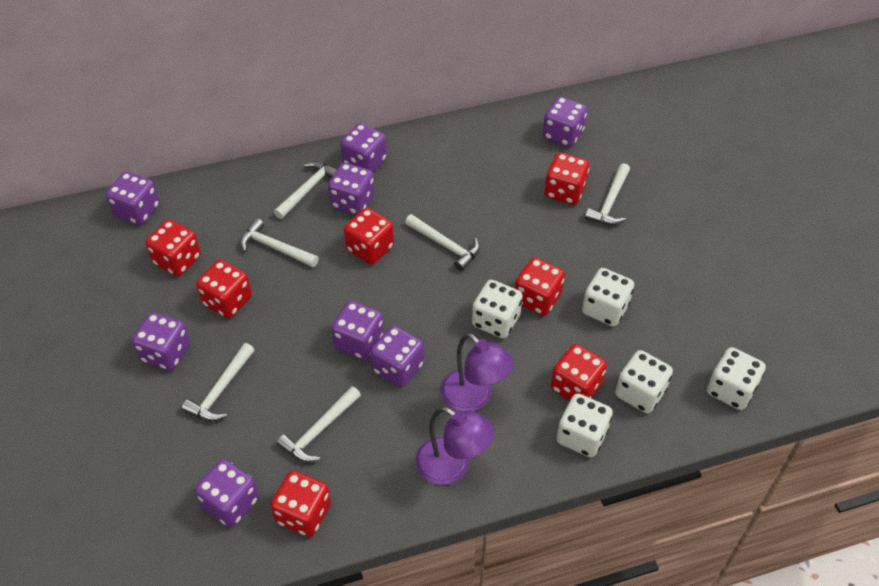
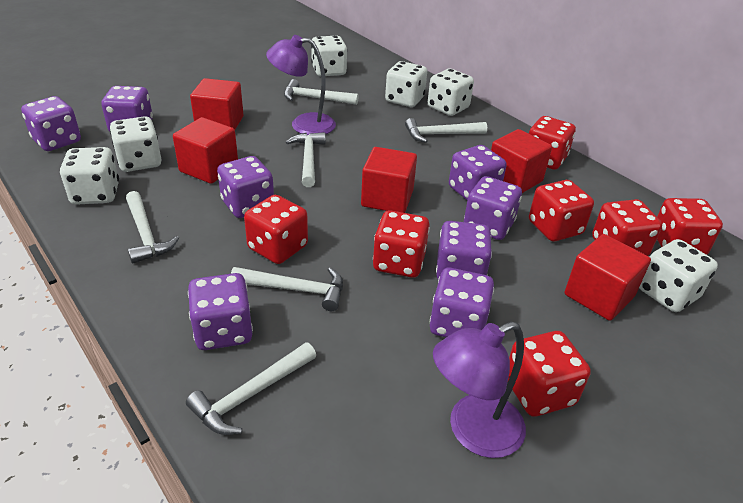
red cube: 0 -> 5
white dice: 5 -> 6

